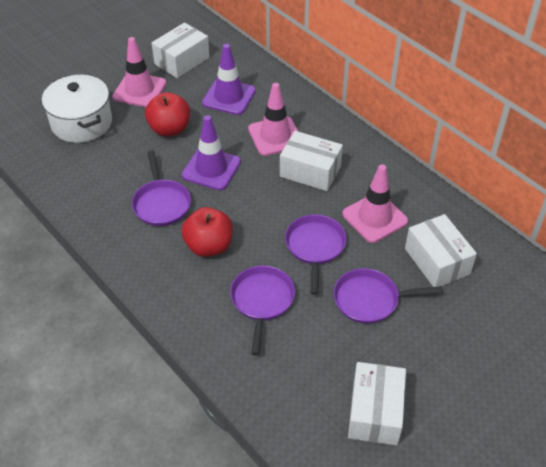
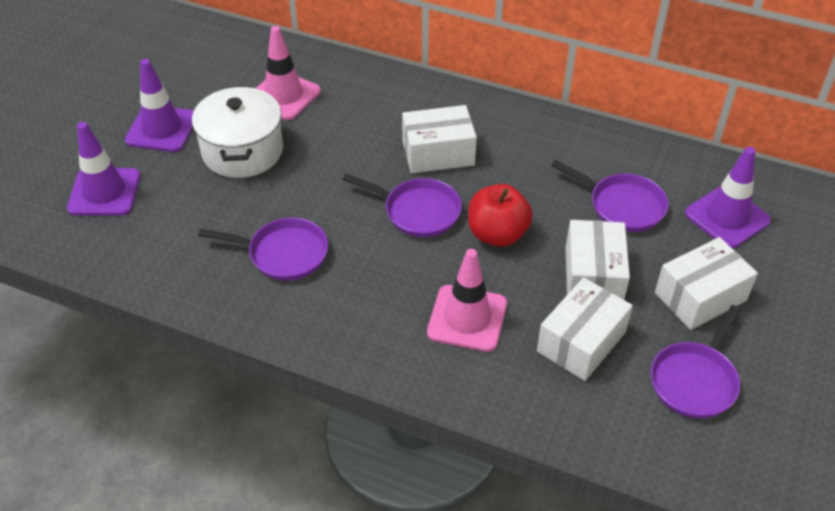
pink traffic cone: 3 -> 2
purple traffic cone: 2 -> 3
red apple: 2 -> 1

